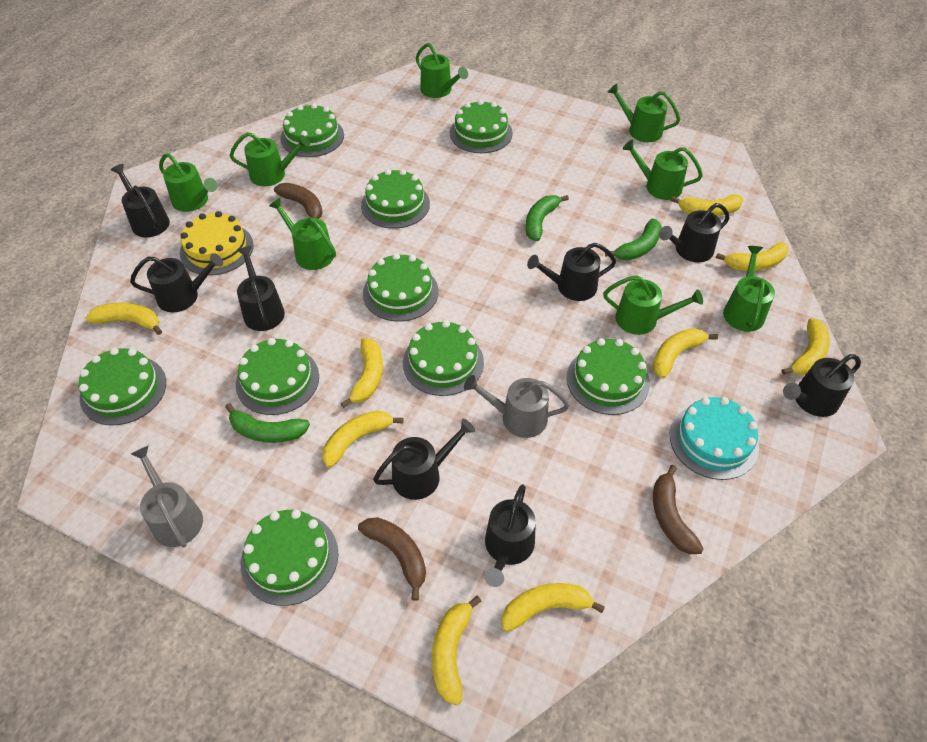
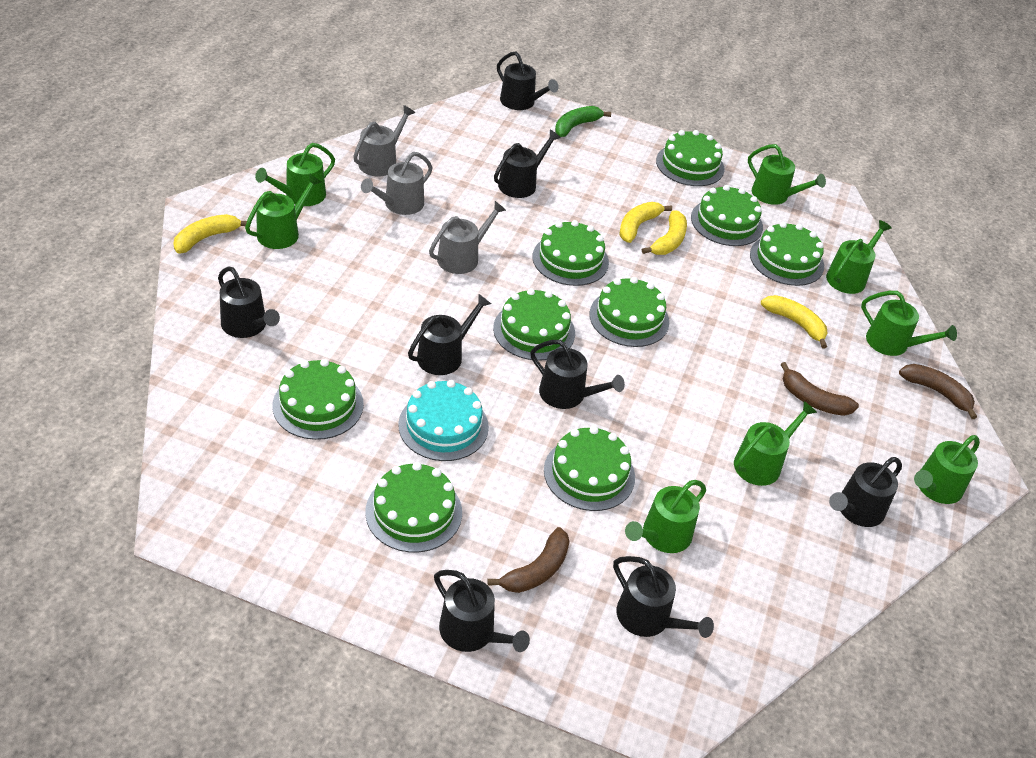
green banana: 3 -> 1
grey watering can: 2 -> 3
yellow banana: 9 -> 4
yellow cake: 1 -> 0

